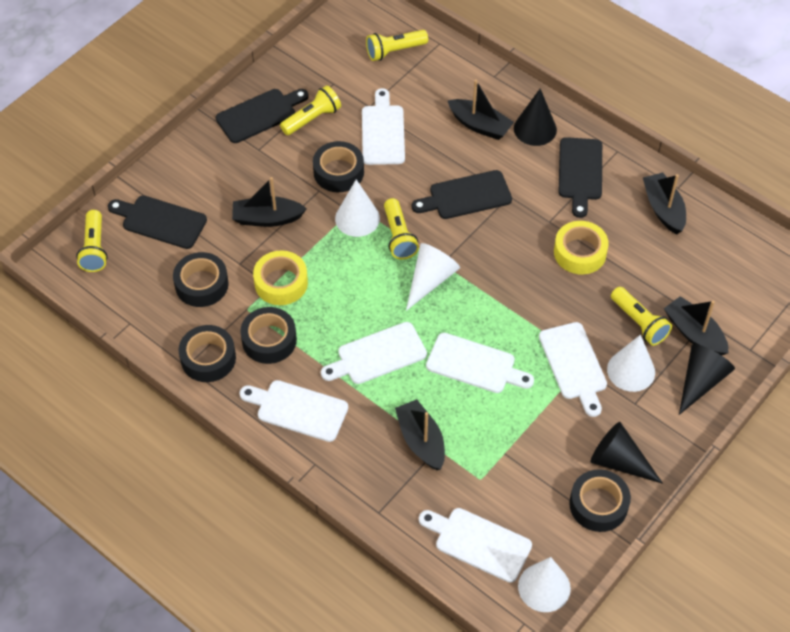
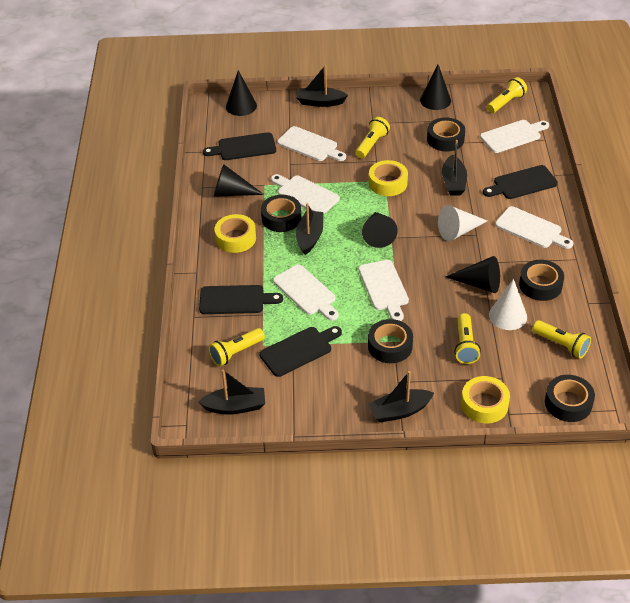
black cone: 3 -> 5
white cone: 4 -> 2
yellow tape: 2 -> 3

